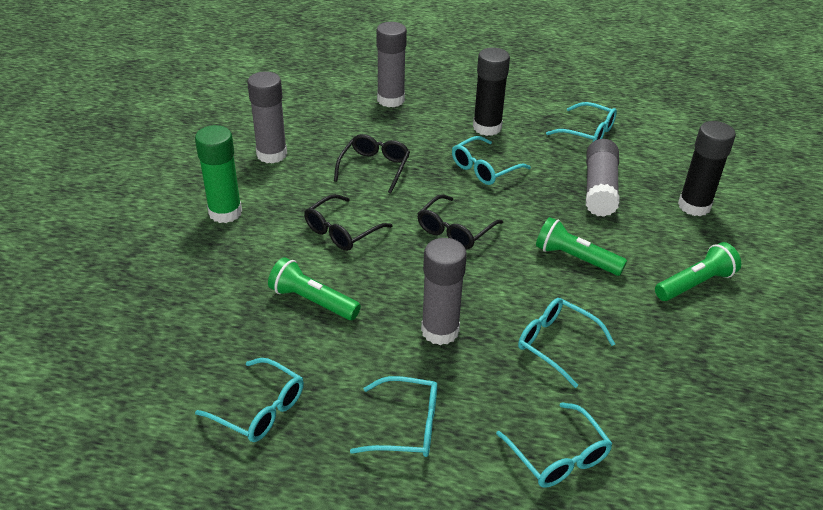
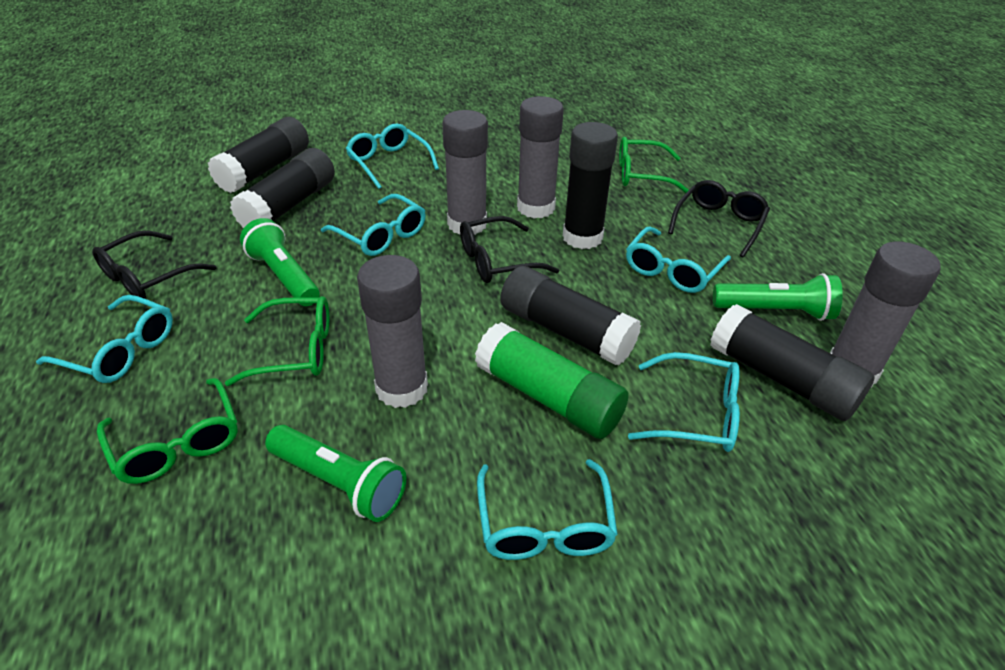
black glue stick: 2 -> 5
green glasses: 0 -> 3

